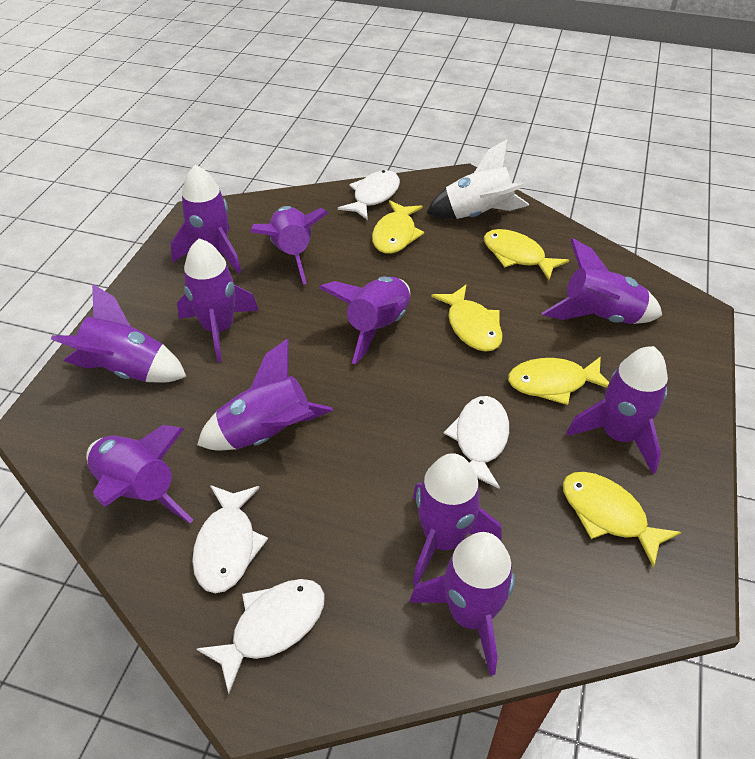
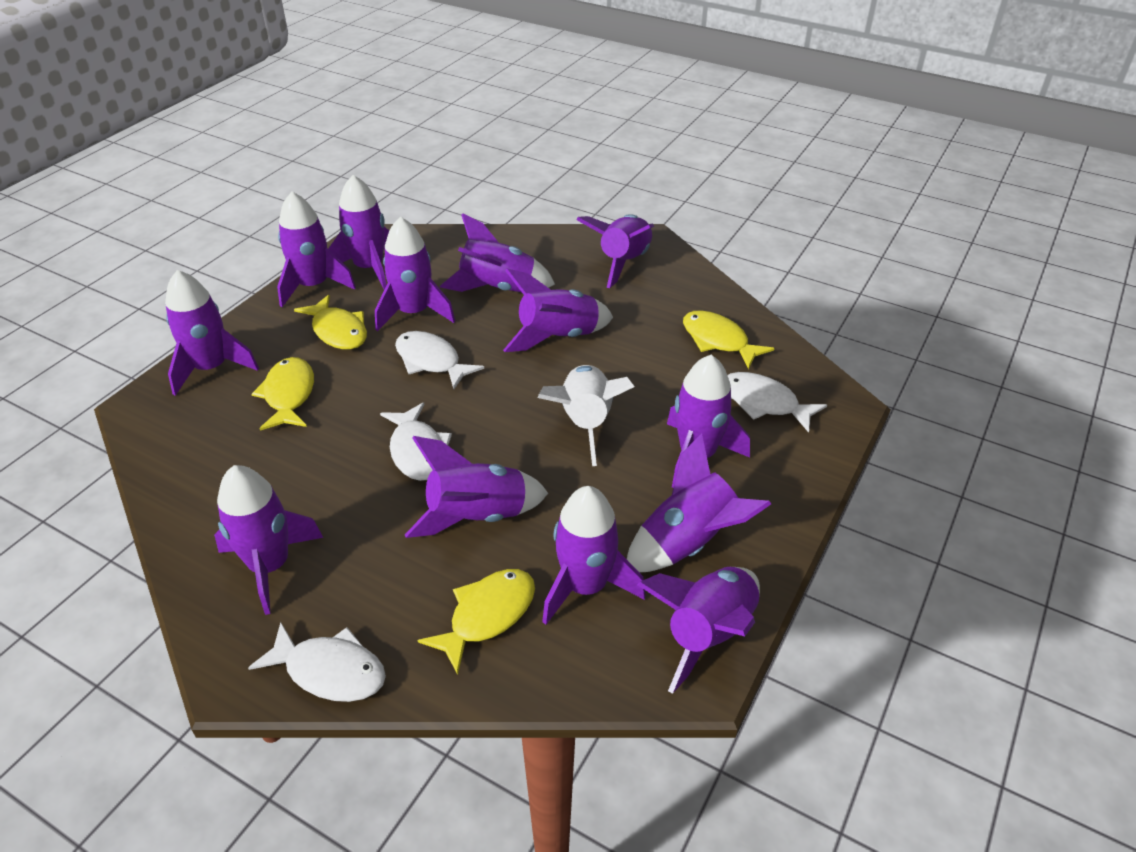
purple rocket: 11 -> 13
yellow fish: 5 -> 4

